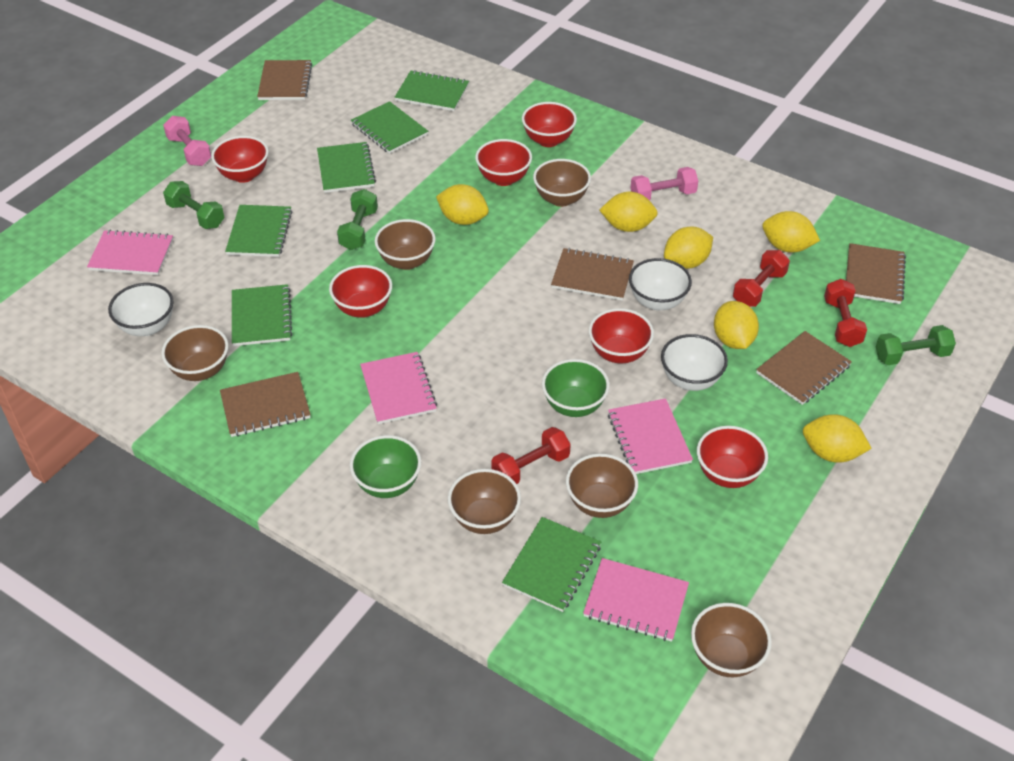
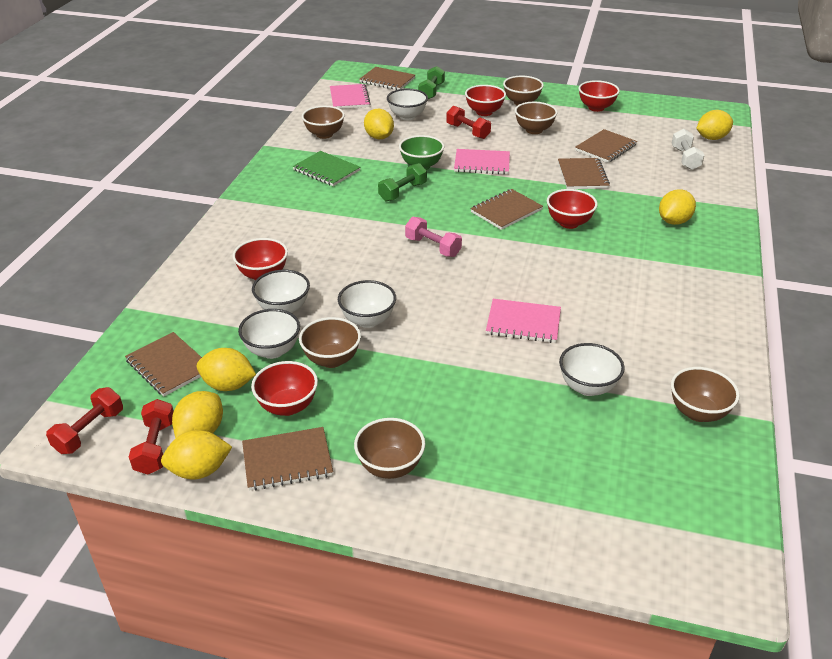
brown notebook: 5 -> 6
green bowl: 2 -> 1
green dumbbell: 3 -> 2
green notebook: 6 -> 1
pink dumbbell: 2 -> 1
pink notebook: 4 -> 3
red bowl: 6 -> 5
white bowl: 3 -> 5
white dumbbell: 0 -> 1

